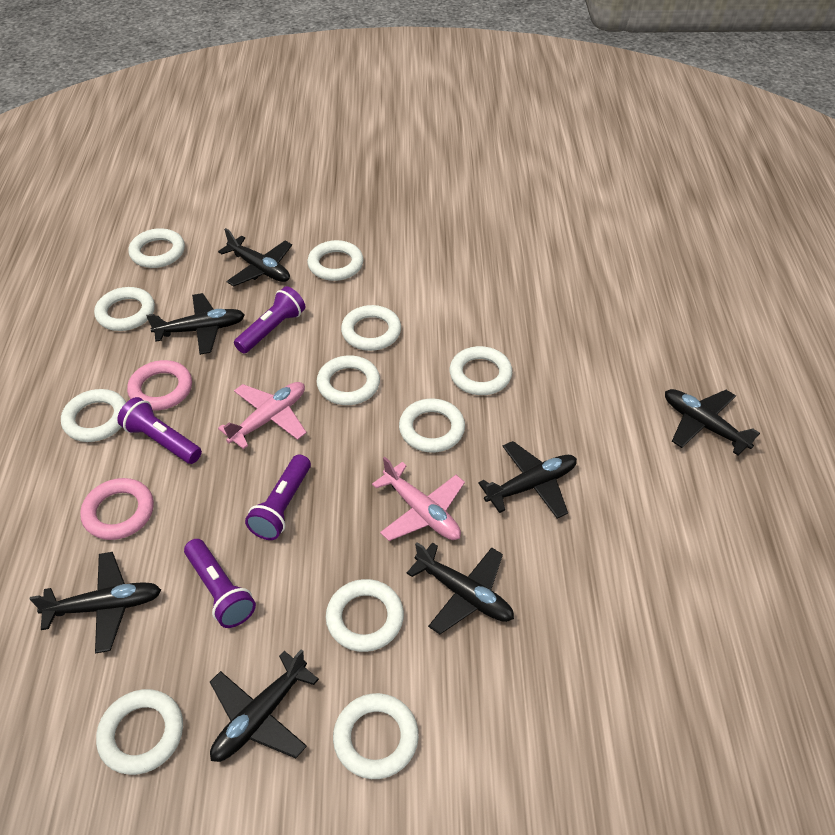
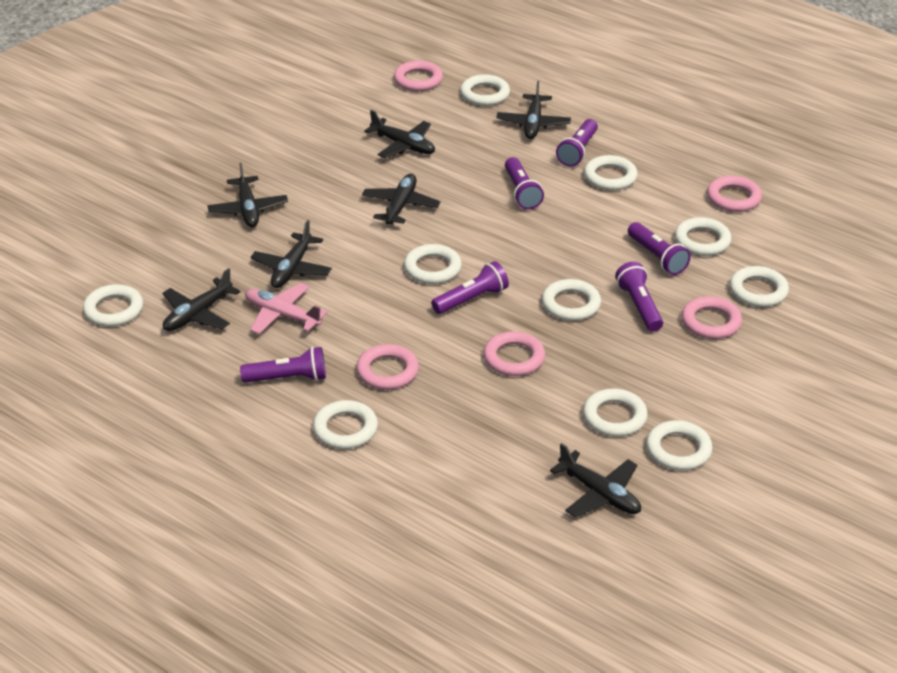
pink plane: 2 -> 1
pink ring: 2 -> 5
purple flashlight: 4 -> 6
white ring: 11 -> 10

